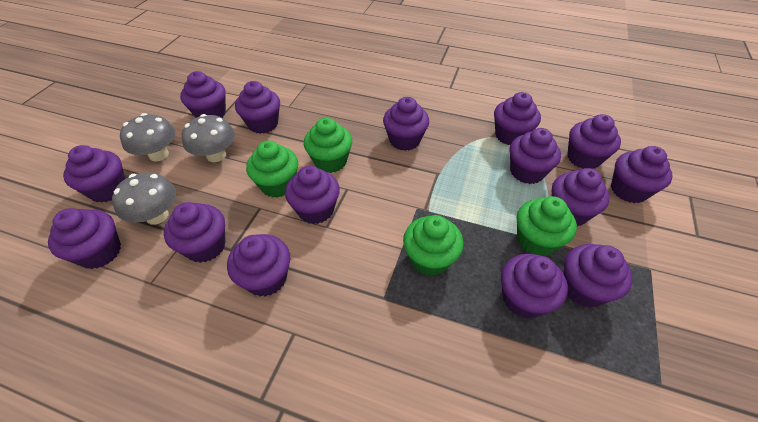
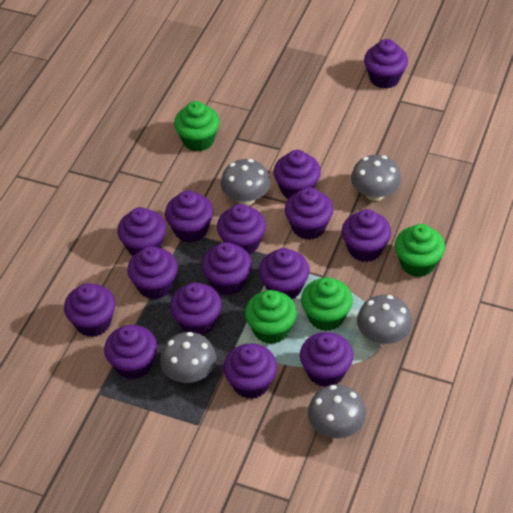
grey mushroom: 3 -> 5

